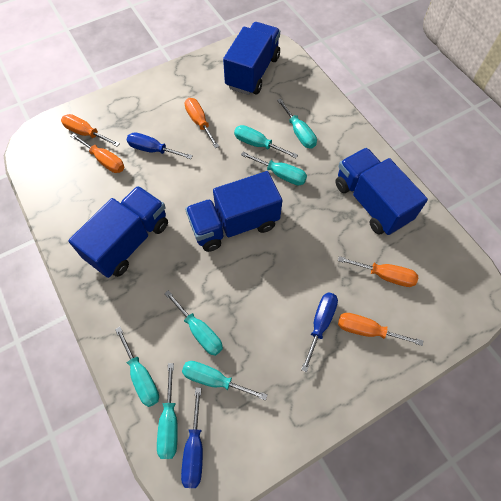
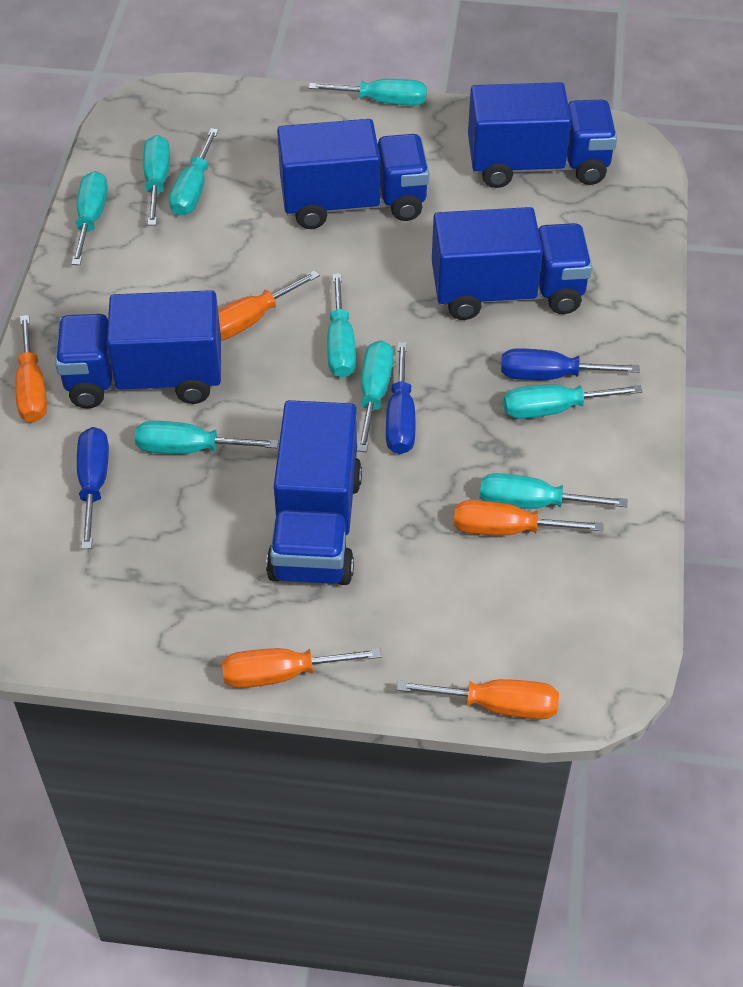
blue truck: 4 -> 5
turquoise screwdriver: 7 -> 9

